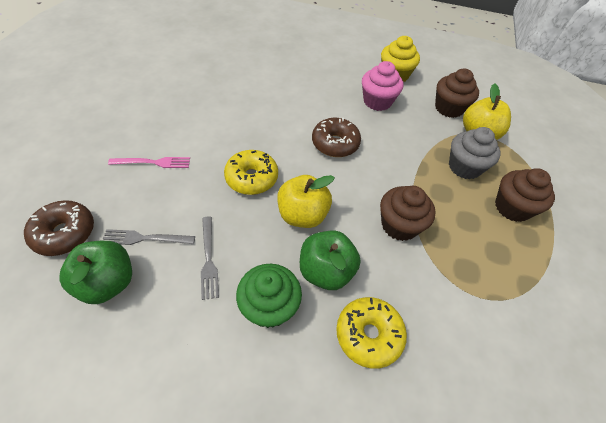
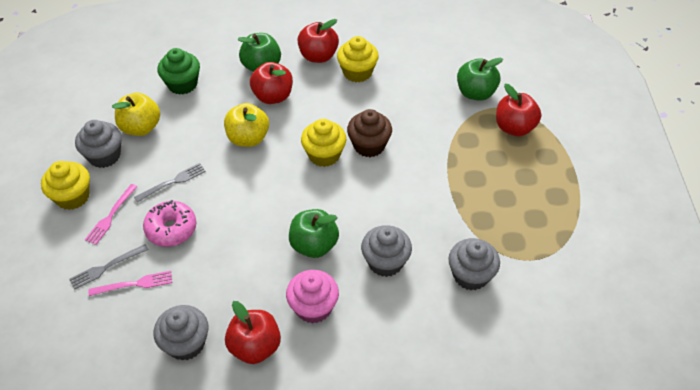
brown cupcake: 3 -> 1
brown donut: 2 -> 0
green apple: 2 -> 3
grey cupcake: 1 -> 4
pink donut: 0 -> 1
pink fork: 1 -> 2
red apple: 0 -> 4
yellow cupcake: 1 -> 3
yellow donut: 2 -> 0

